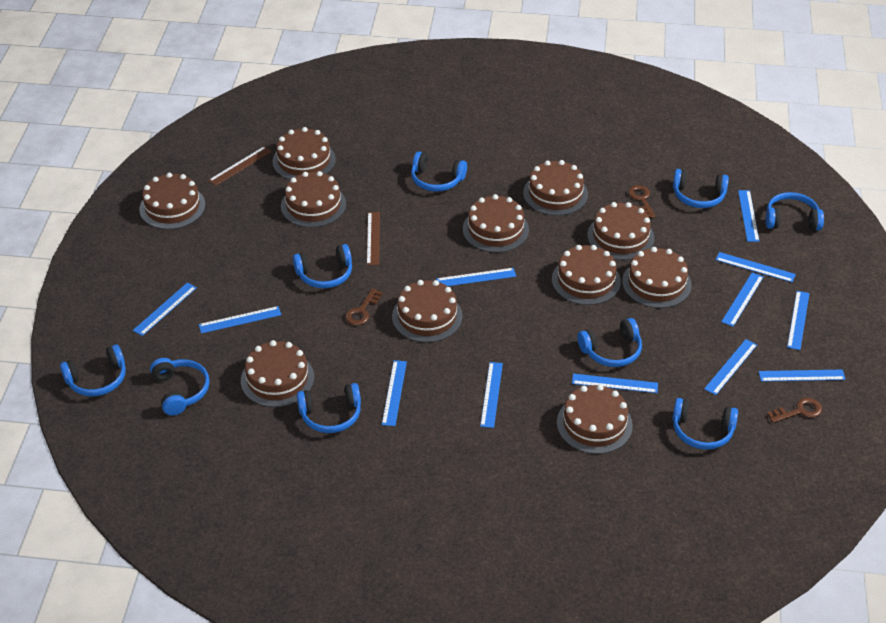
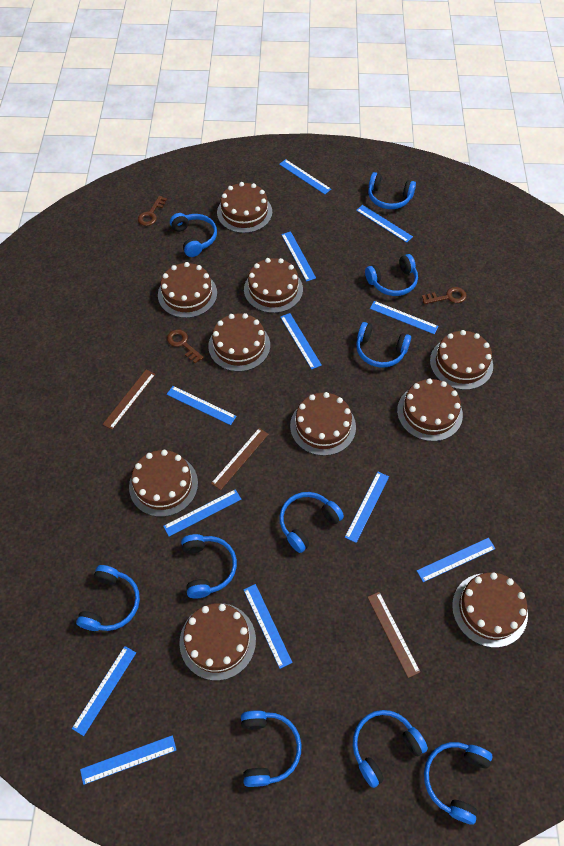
blue headphones: 9 -> 10
brown cake: 11 -> 10
brown ruler: 2 -> 3

